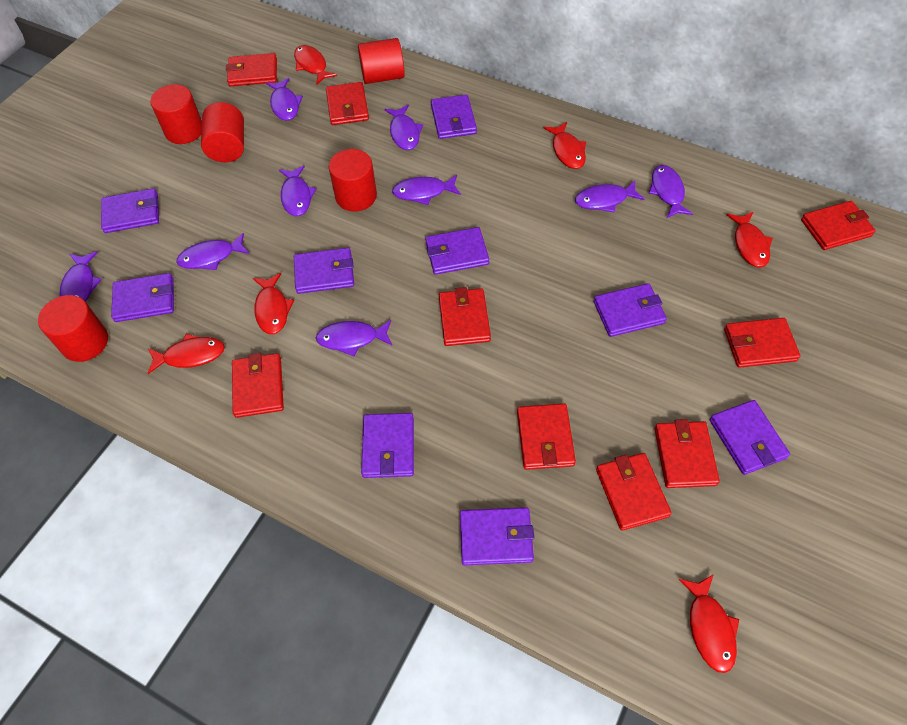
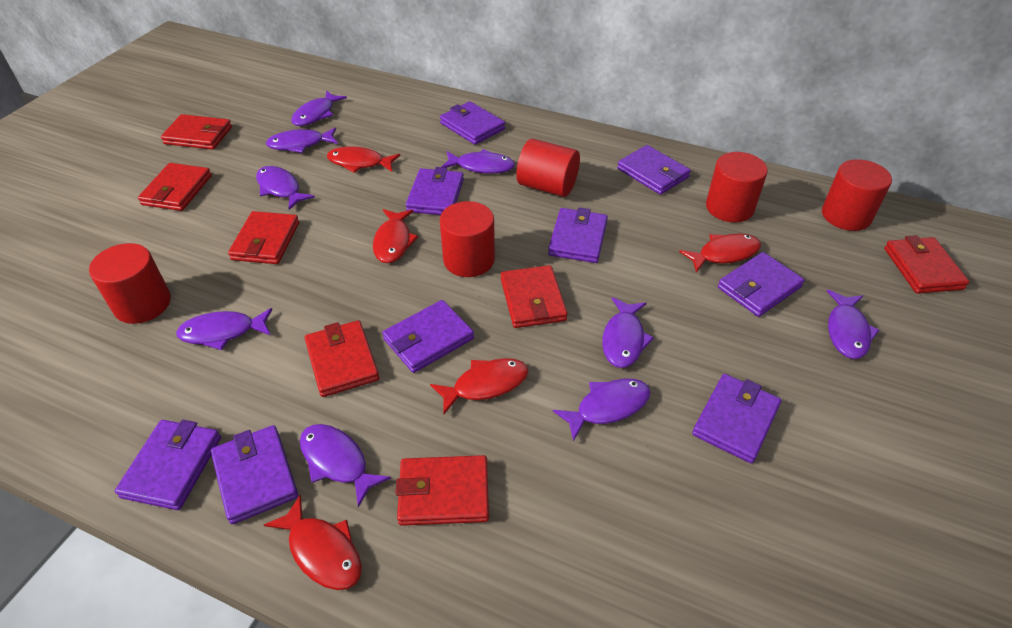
red fish: 6 -> 5
red wallet: 9 -> 7

